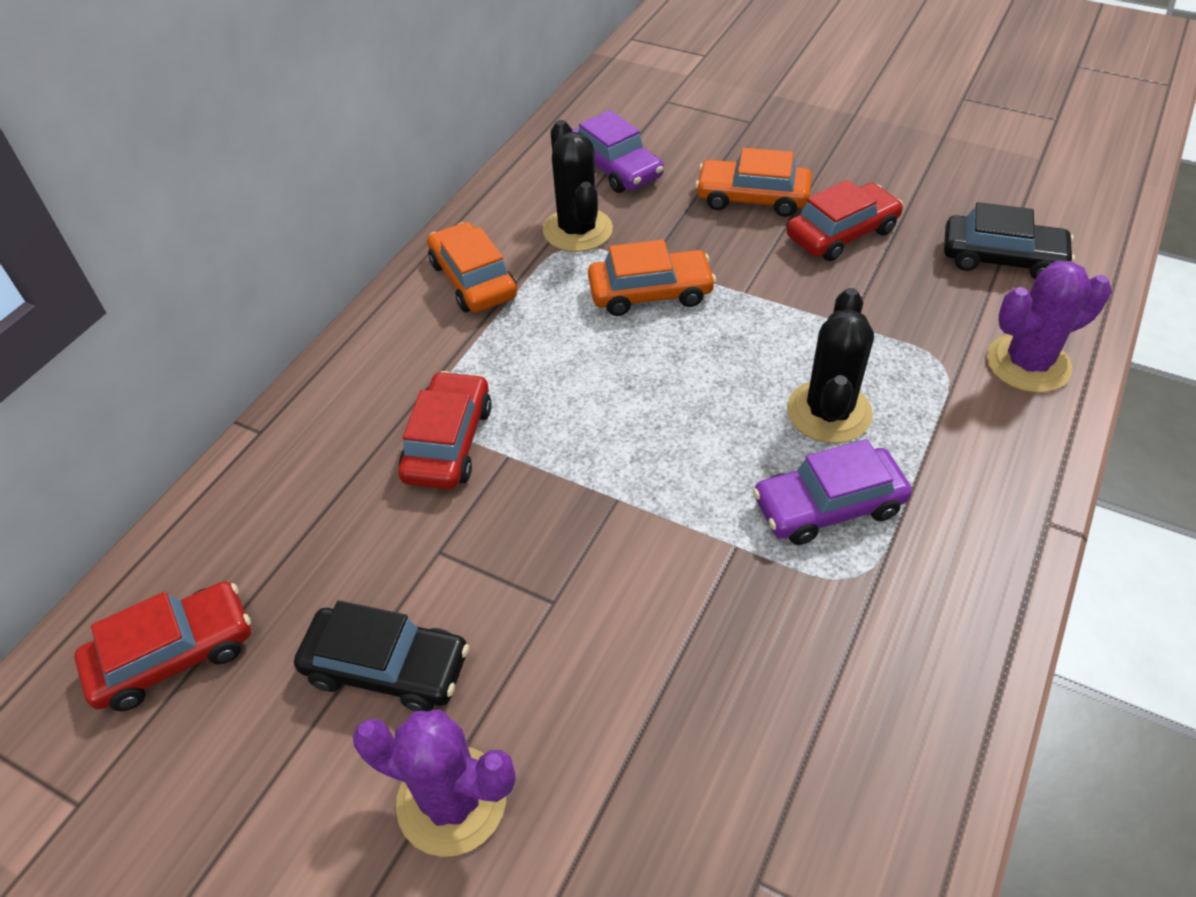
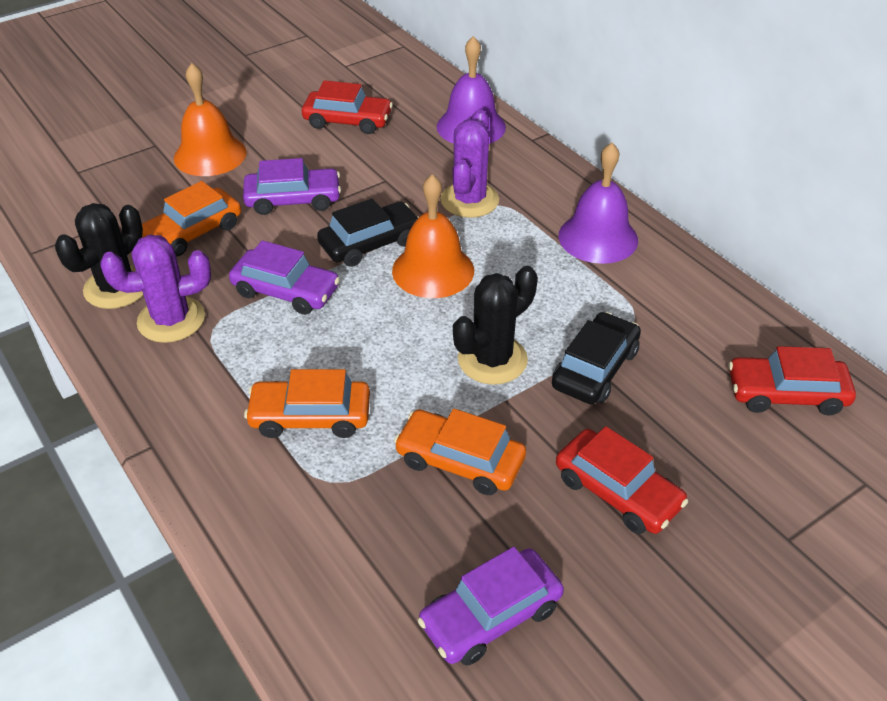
orange bell: 0 -> 2
purple bell: 0 -> 2
purple car: 2 -> 3

